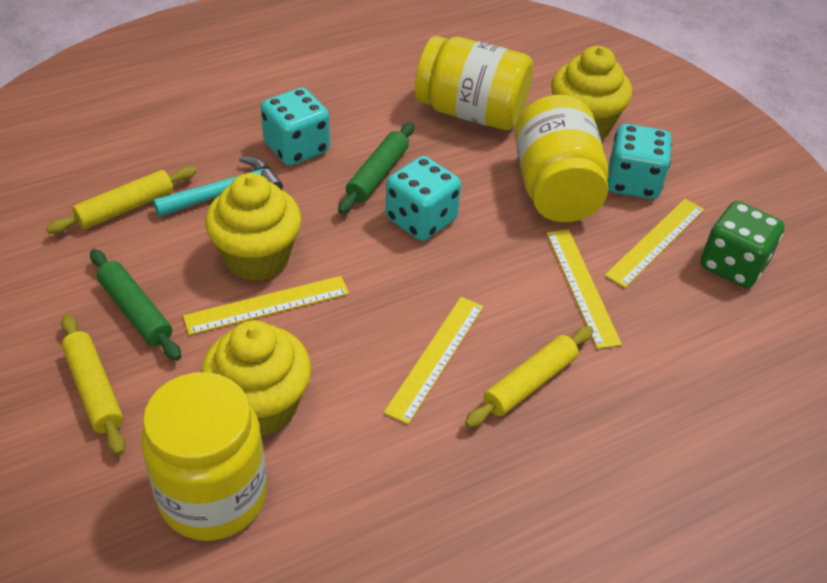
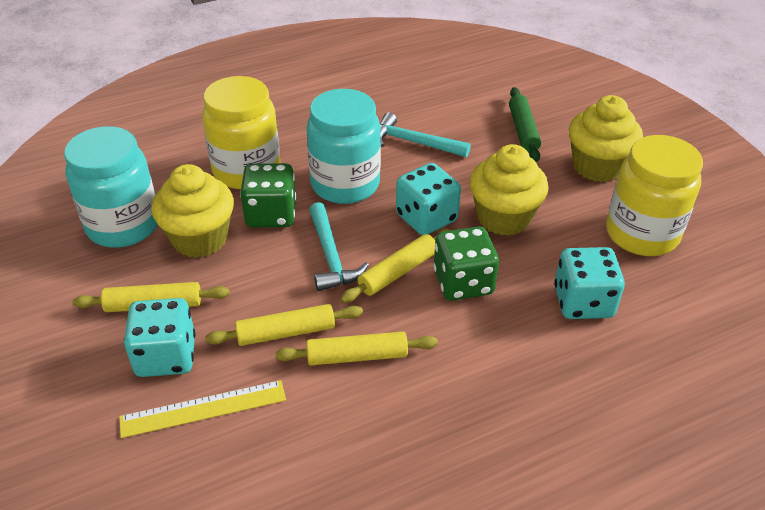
green dice: 1 -> 2
green rolling pin: 2 -> 1
turquoise hammer: 1 -> 2
turquoise jar: 0 -> 2
yellow jar: 3 -> 2
yellow rolling pin: 3 -> 4
yellow ruler: 4 -> 1

